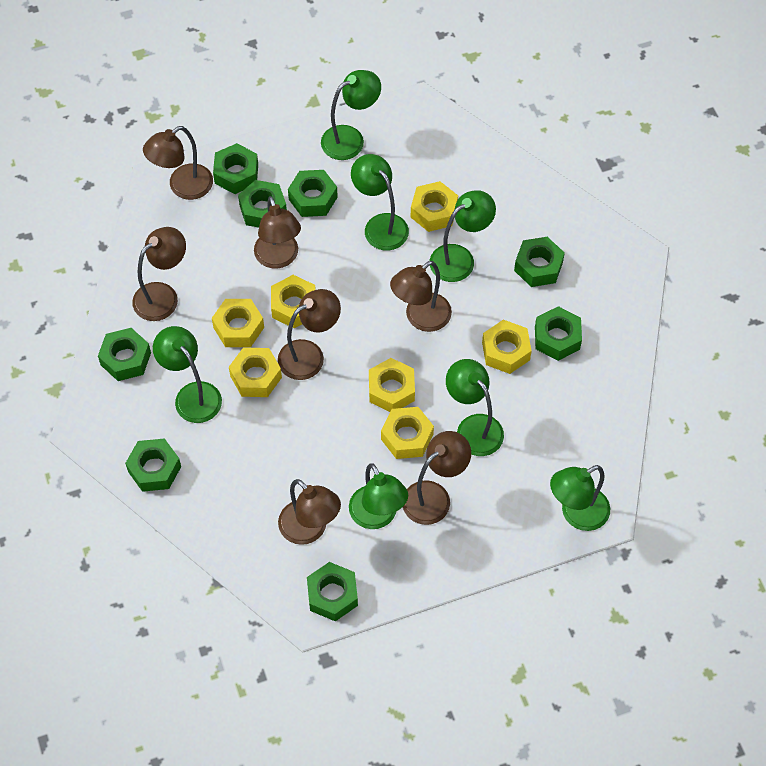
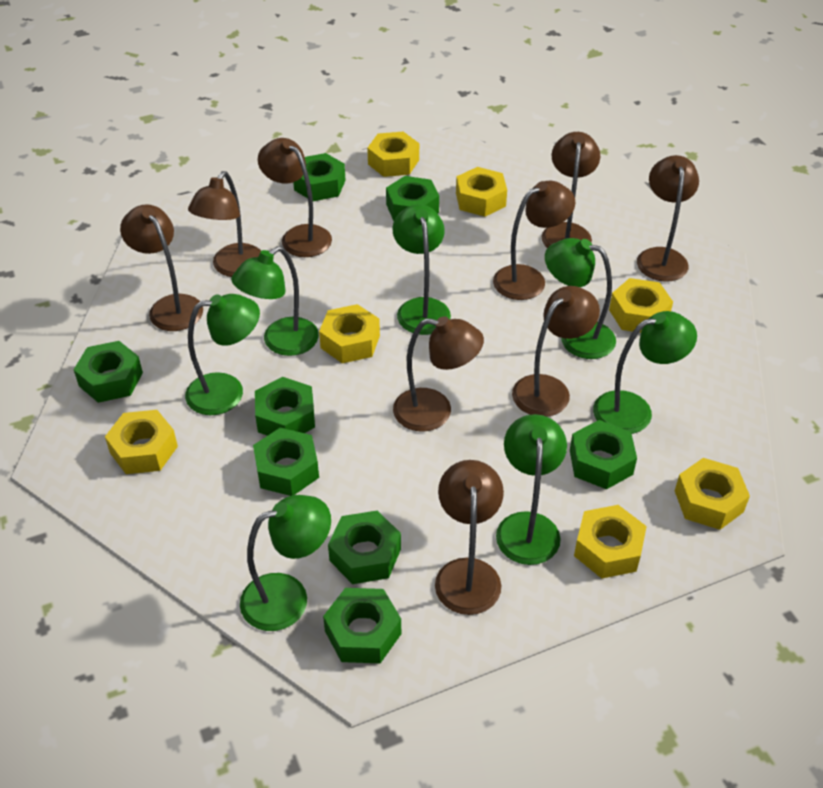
brown lamp: 7 -> 9

